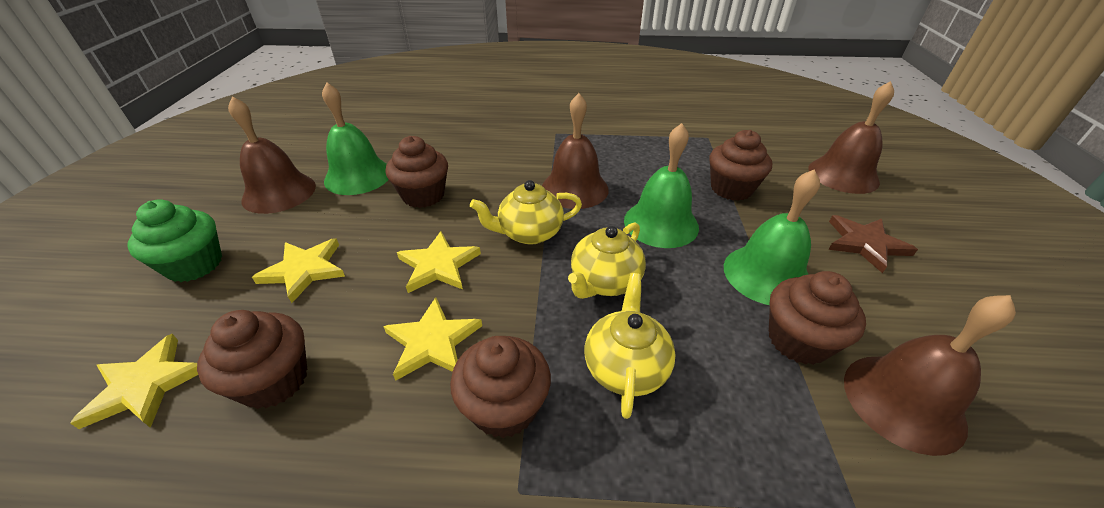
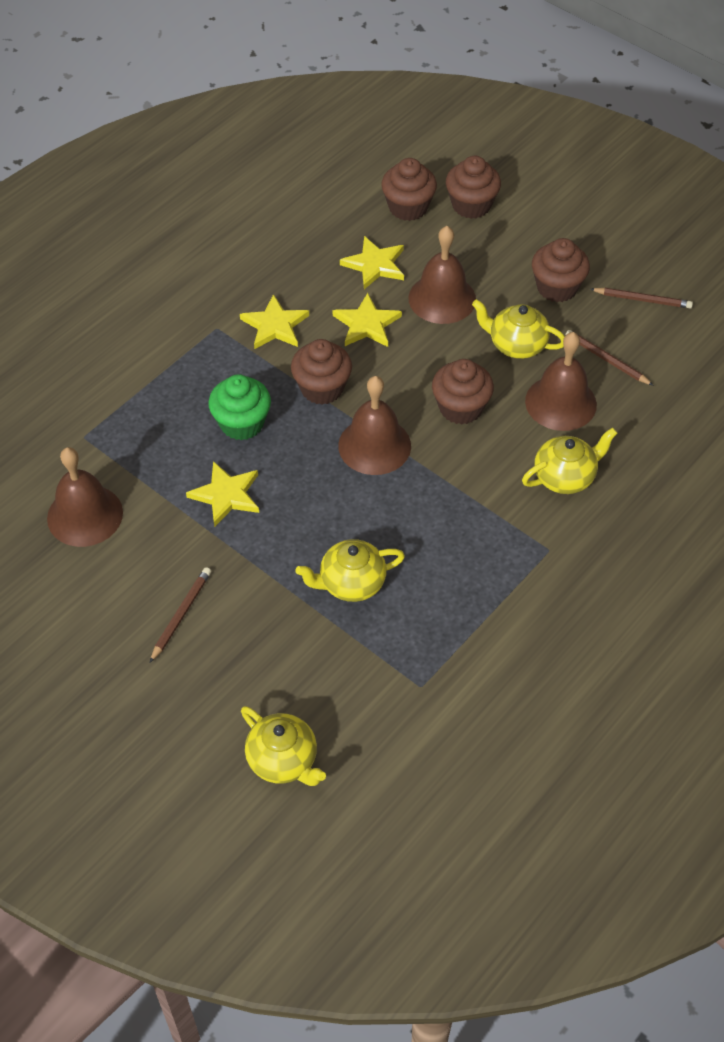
brown pencil: 0 -> 3
brown star: 1 -> 0
green bell: 3 -> 0
yellow teapot: 3 -> 4

